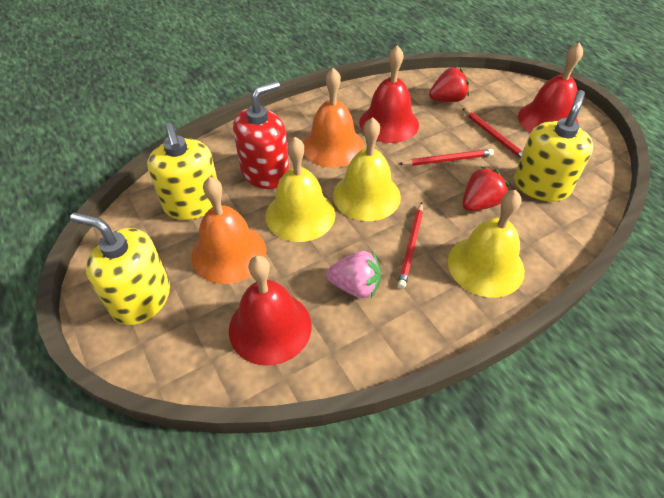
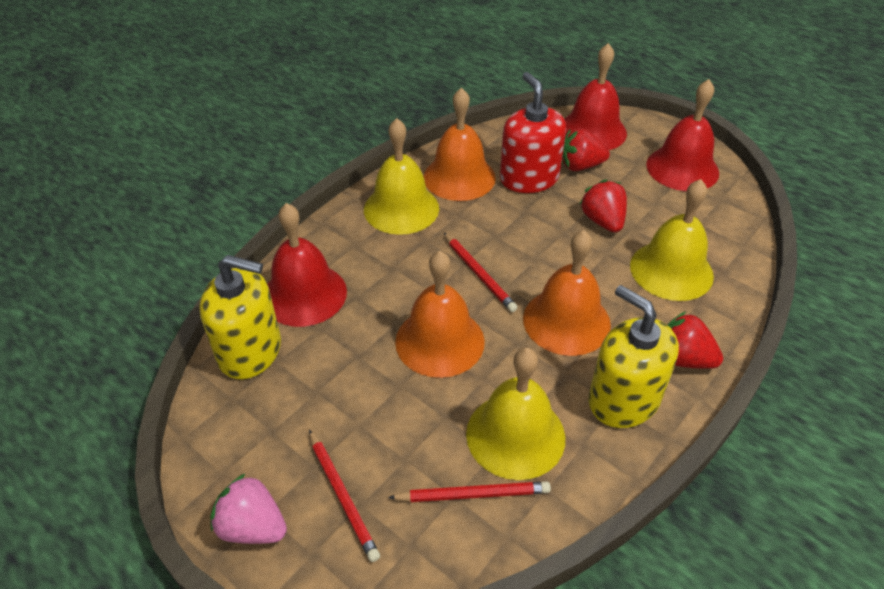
orange bell: 2 -> 3
red strawberry: 2 -> 3
yellow soap dispenser: 3 -> 2

